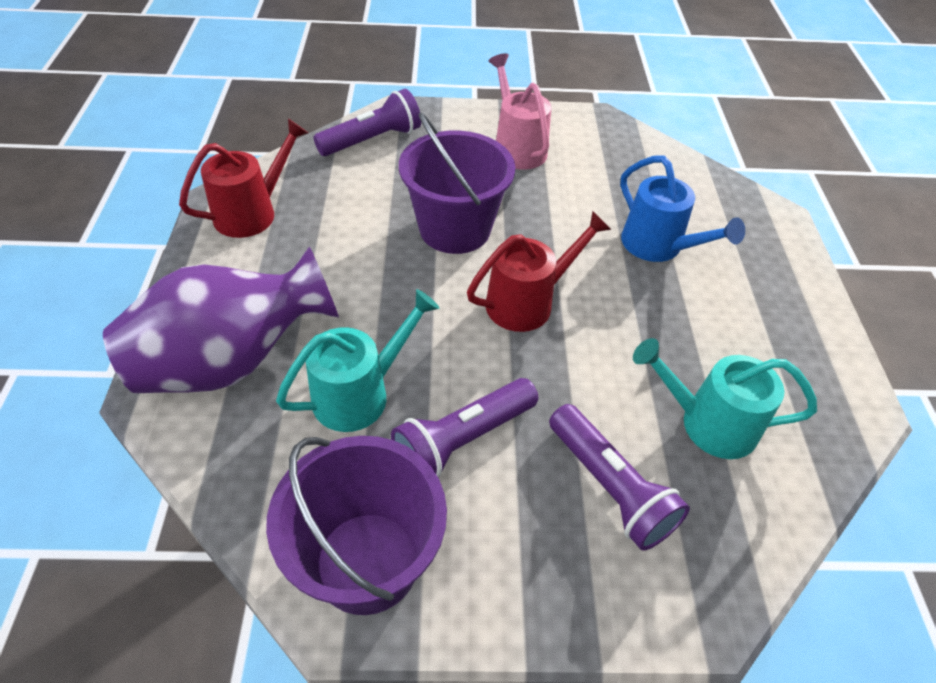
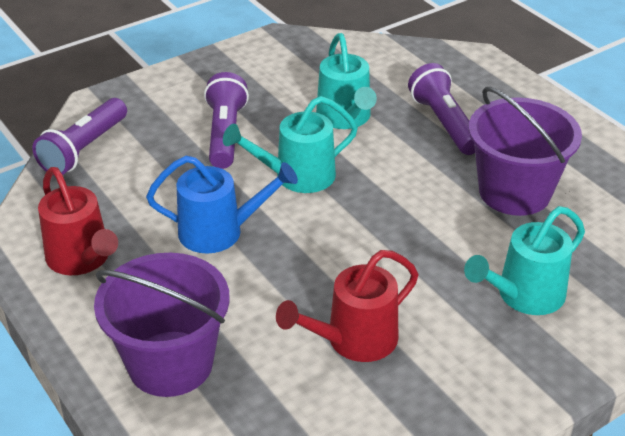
pink watering can: 1 -> 0
purple vase: 1 -> 0
turquoise watering can: 2 -> 3

